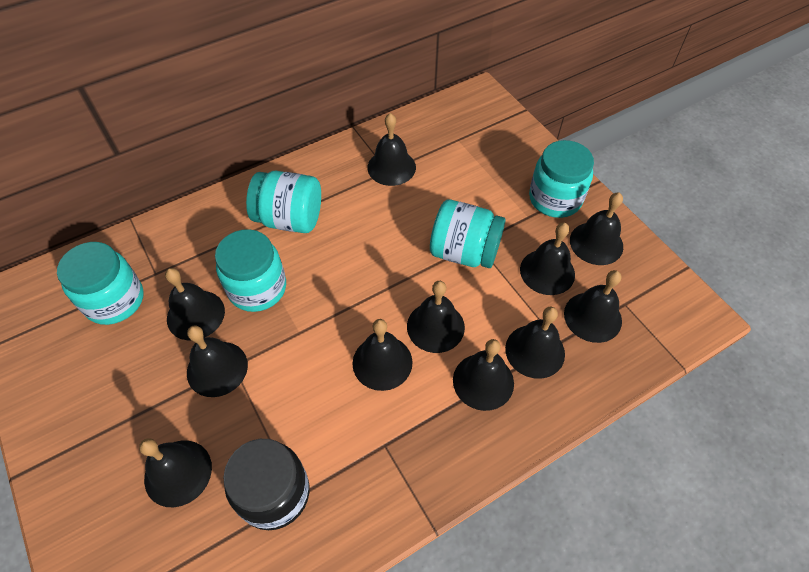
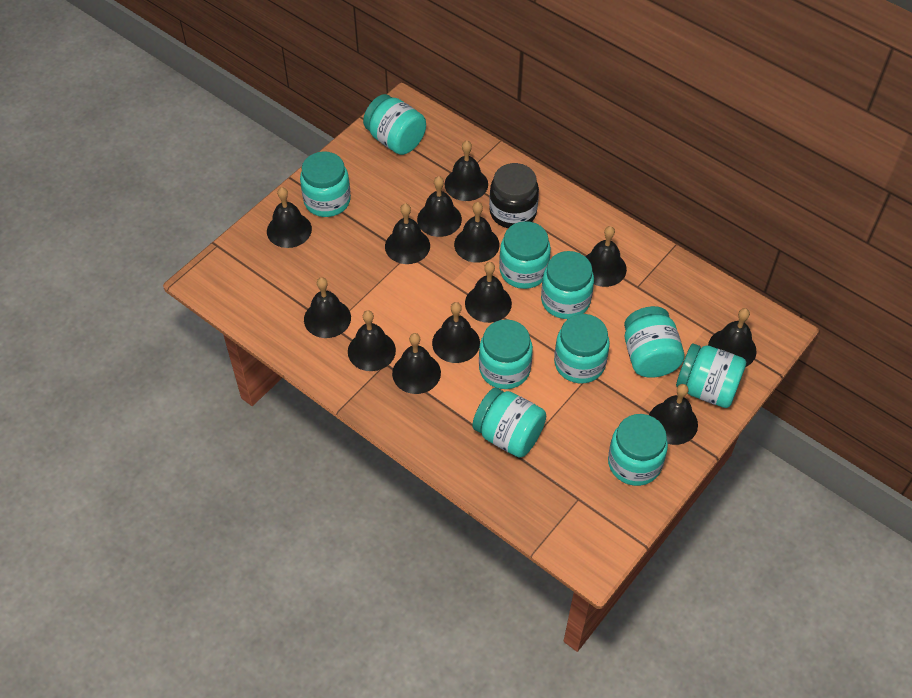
black bell: 11 -> 13
turquoise jar: 5 -> 10

